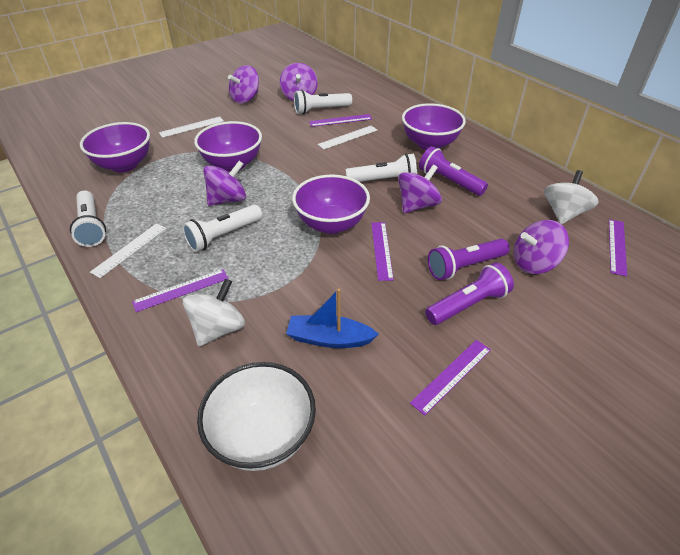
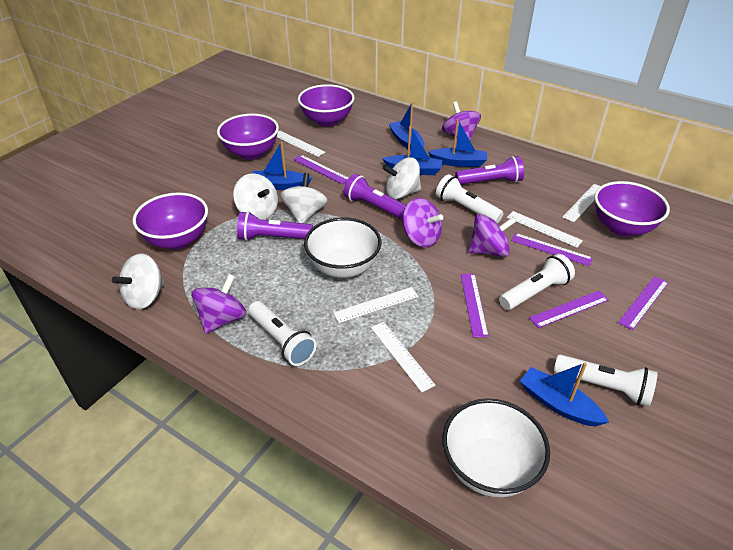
blue boat: 1 -> 5
purple spinning top: 5 -> 4
white bowl: 1 -> 2
white ruler: 3 -> 5
white spinning top: 2 -> 4

